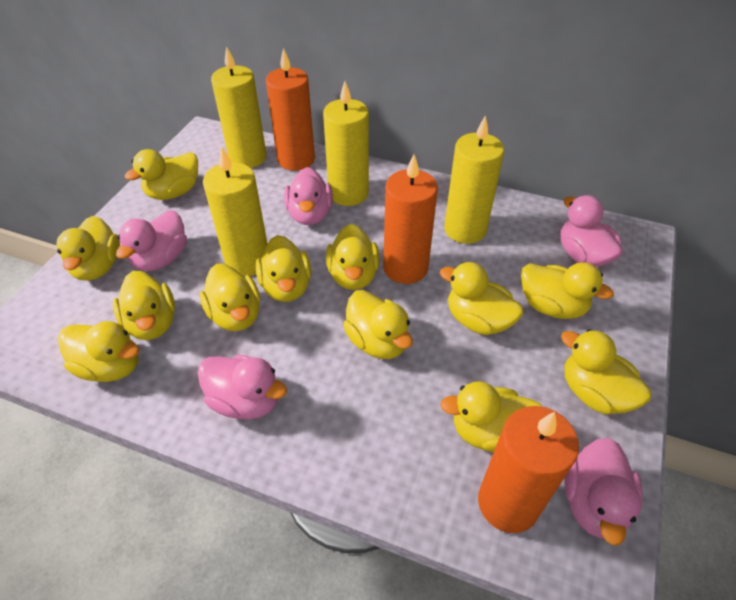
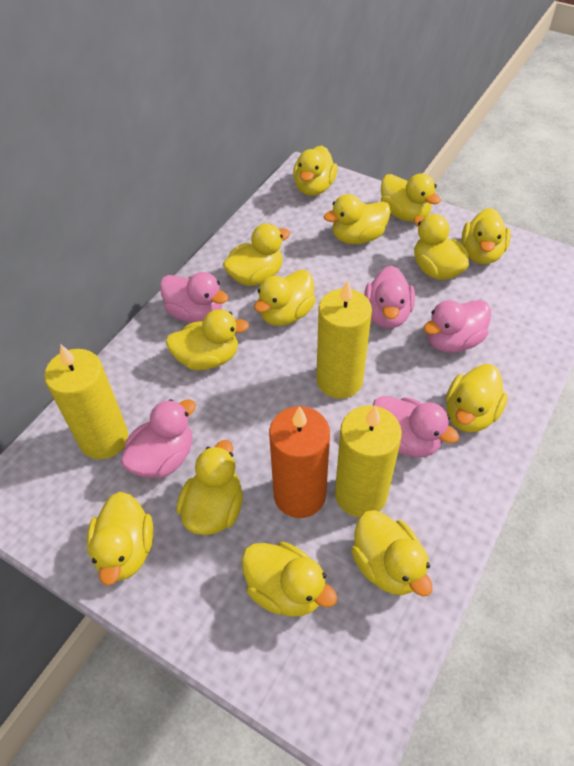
orange candle: 3 -> 1
yellow candle: 4 -> 3
yellow duck: 12 -> 13

